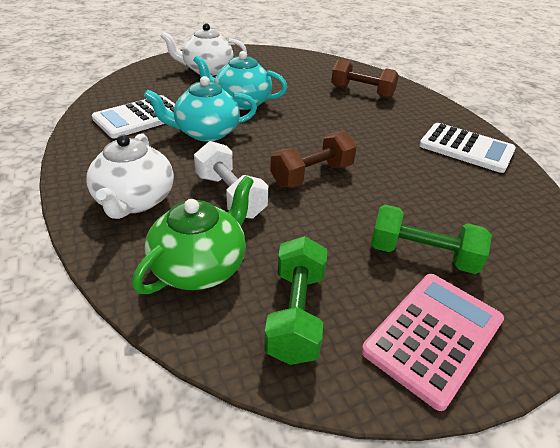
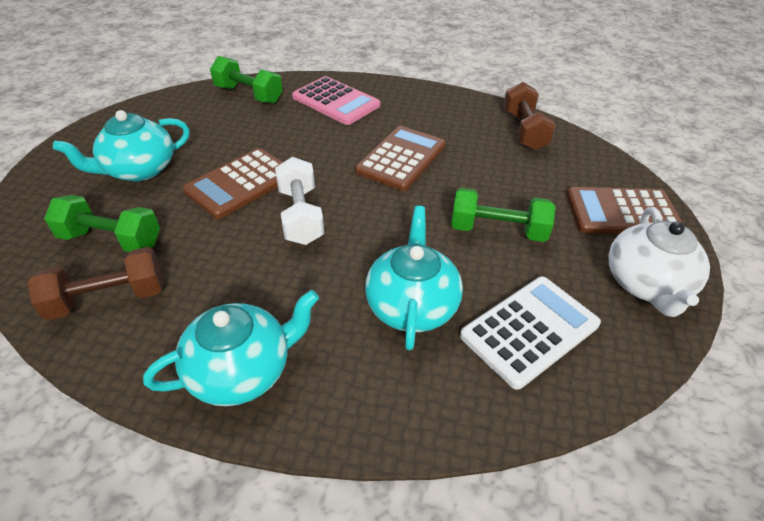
brown calculator: 0 -> 3
green dumbbell: 2 -> 3
green teapot: 1 -> 0
turquoise teapot: 2 -> 3
white calculator: 2 -> 1
white teapot: 2 -> 1

